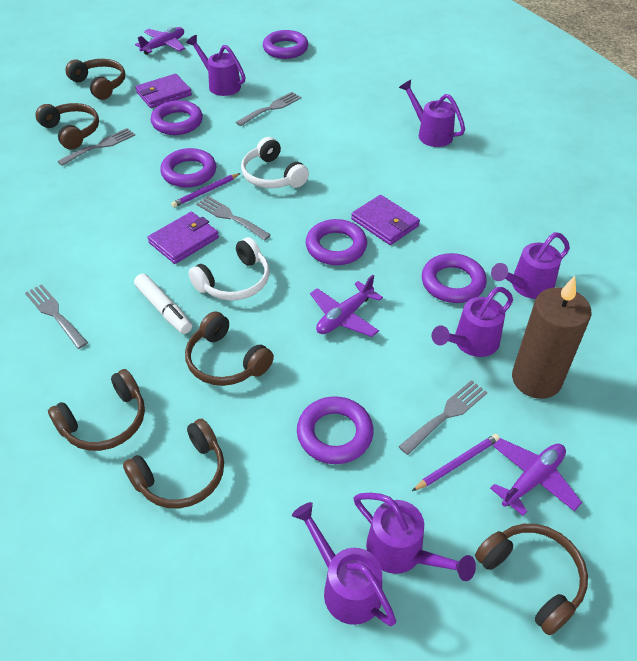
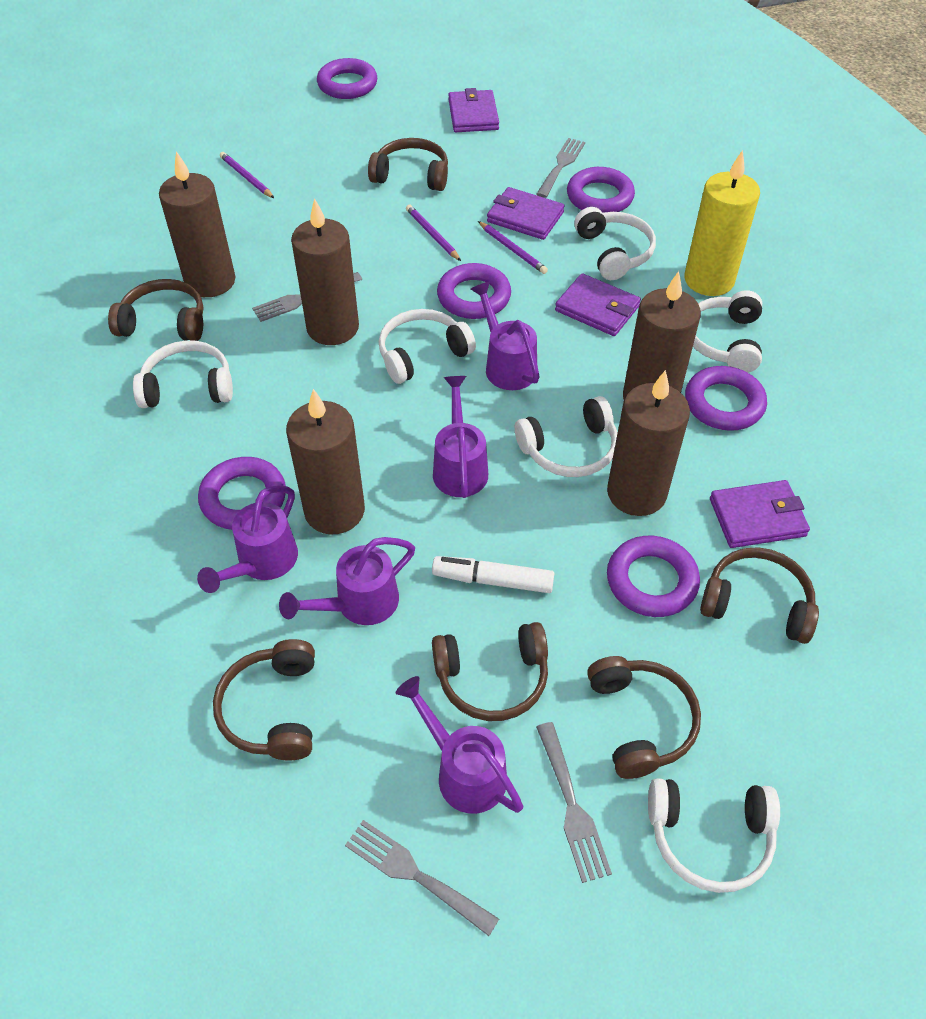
brown candle: 1 -> 5
grey fork: 5 -> 4
purple pencil: 2 -> 3
purple plane: 3 -> 0
purple wallet: 3 -> 4
purple watering can: 6 -> 5
white headphones: 2 -> 6
yellow candle: 0 -> 1

